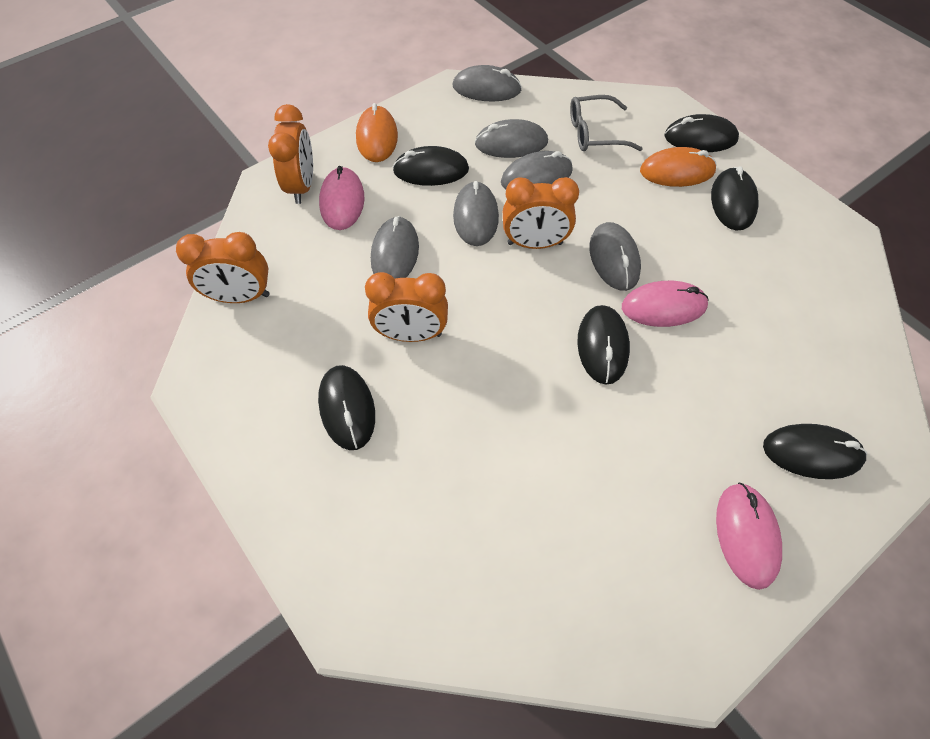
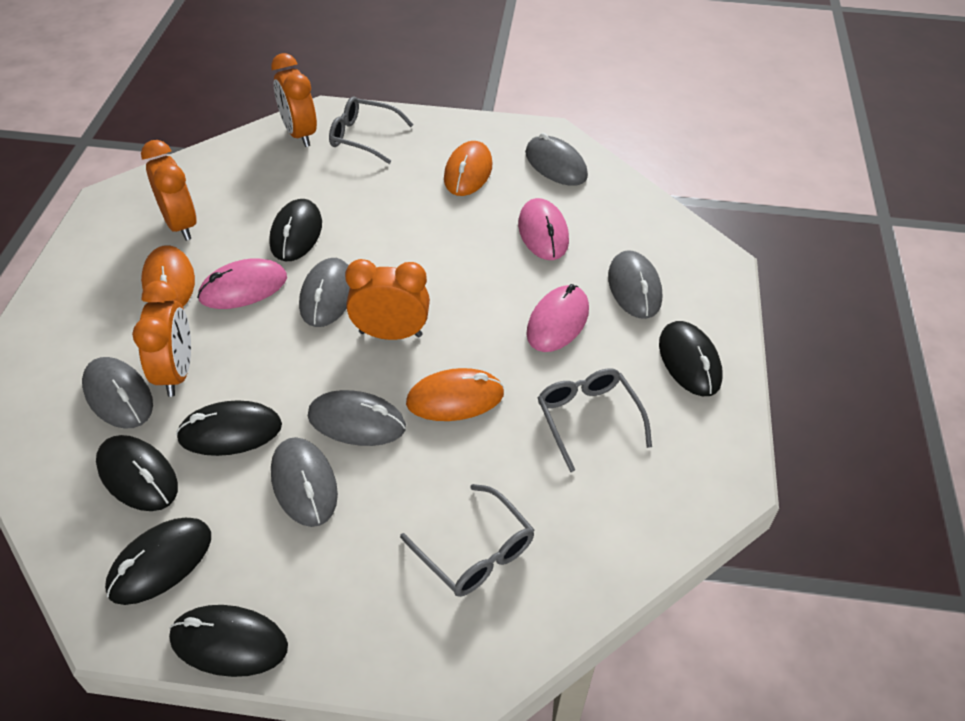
grey glasses: 1 -> 3
orange mouse: 2 -> 3

